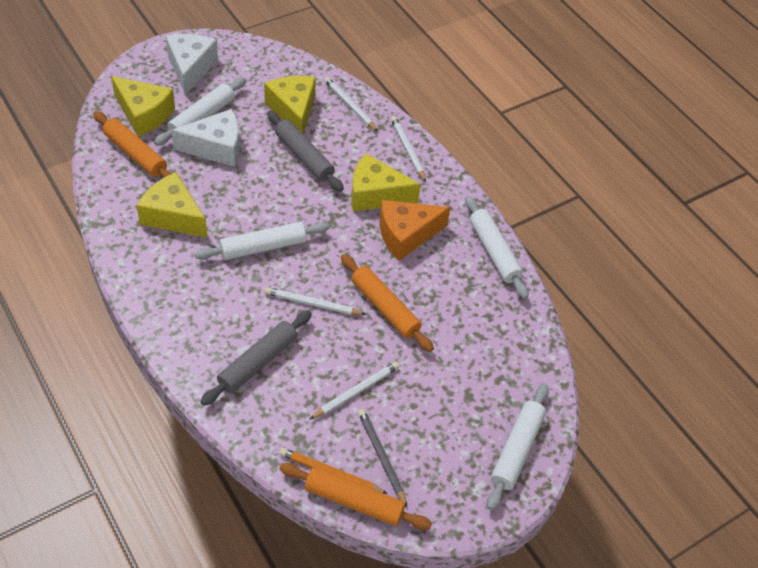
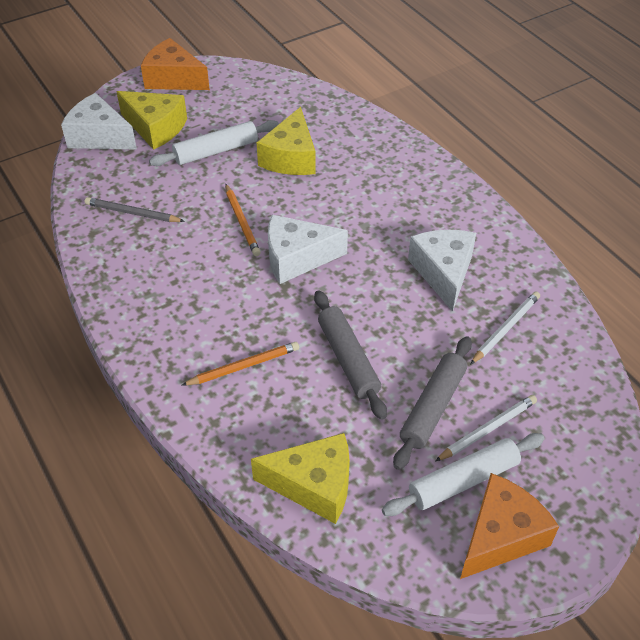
orange cheese: 1 -> 2
orange pencil: 1 -> 2
orange rolling pin: 3 -> 0
white cheese: 2 -> 3
white pencil: 4 -> 2
white rolling pin: 4 -> 2
yellow cheese: 4 -> 3

